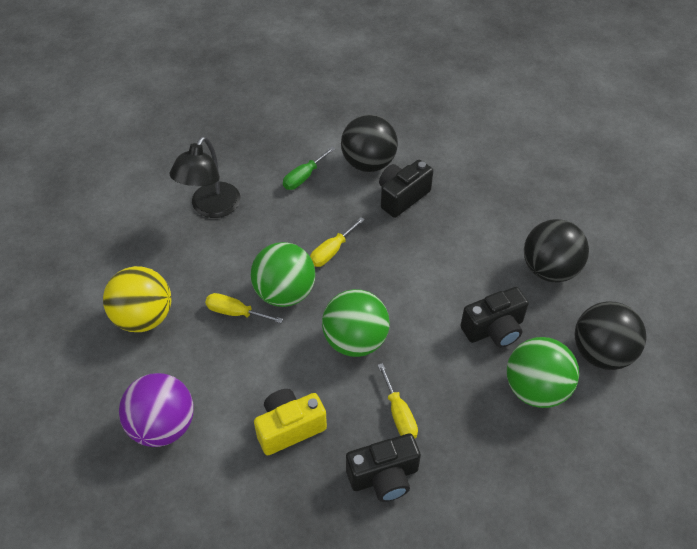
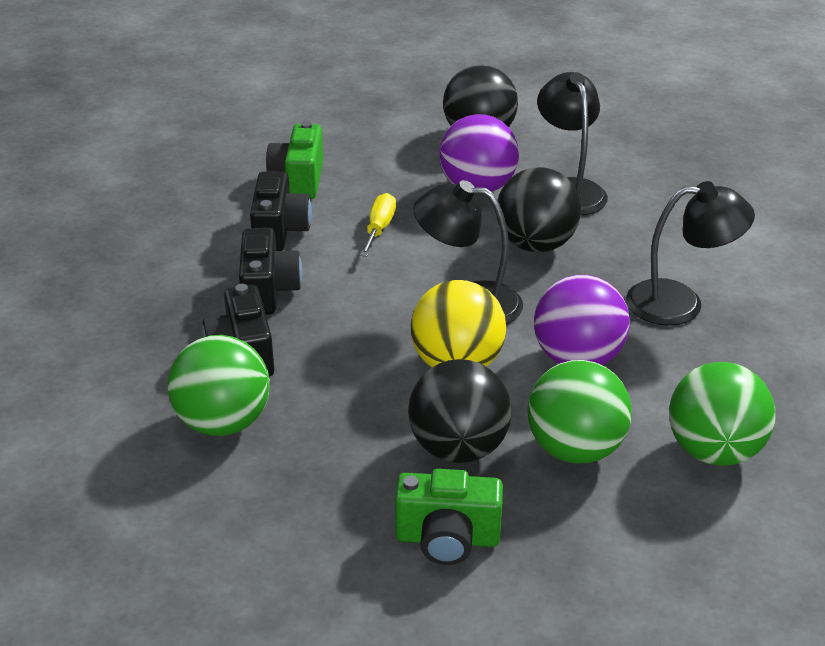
black lamp: 1 -> 3
green camera: 0 -> 2
green screwdriver: 1 -> 0
purple ball: 1 -> 2
yellow camera: 1 -> 0
yellow screwdriver: 3 -> 1

